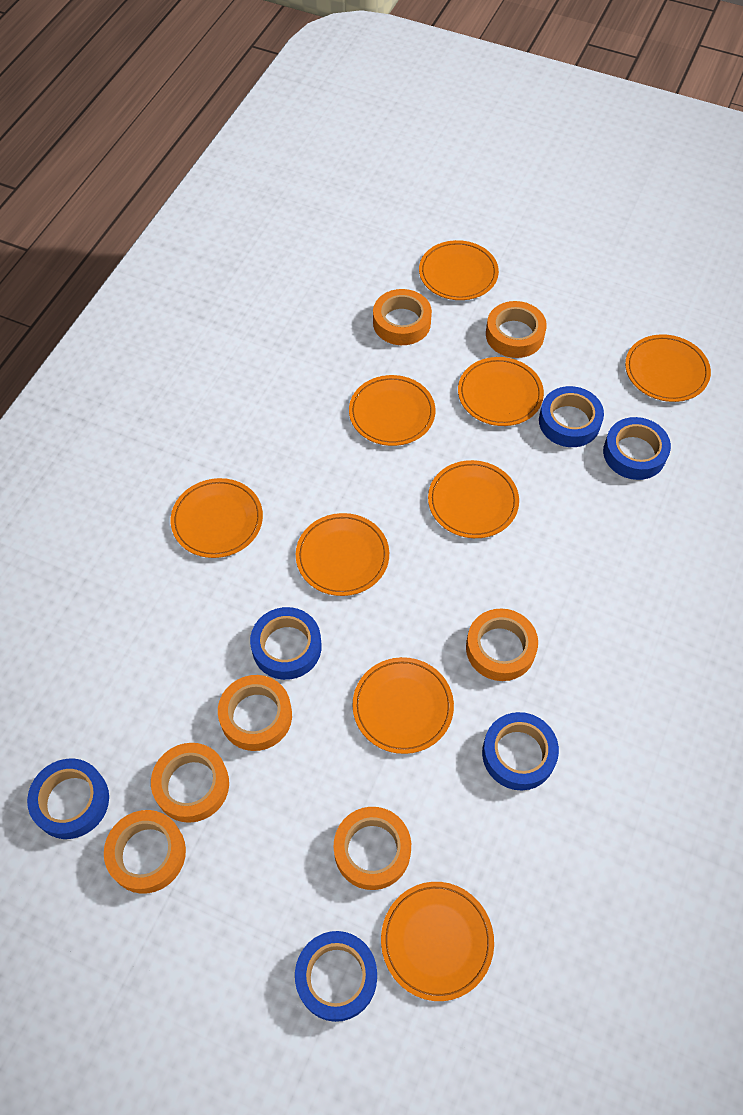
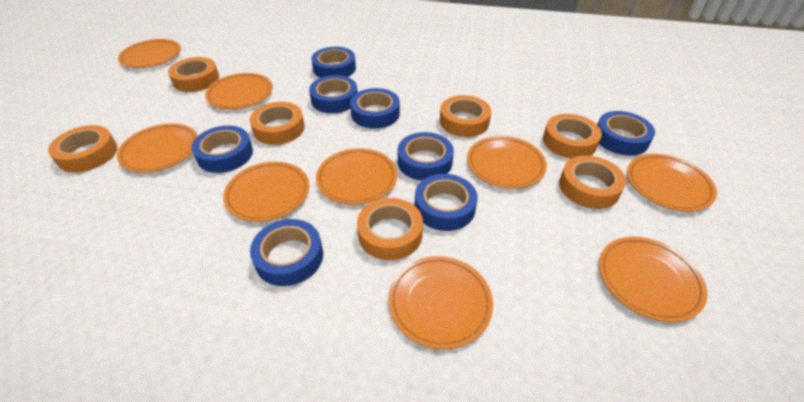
blue tape: 6 -> 8

